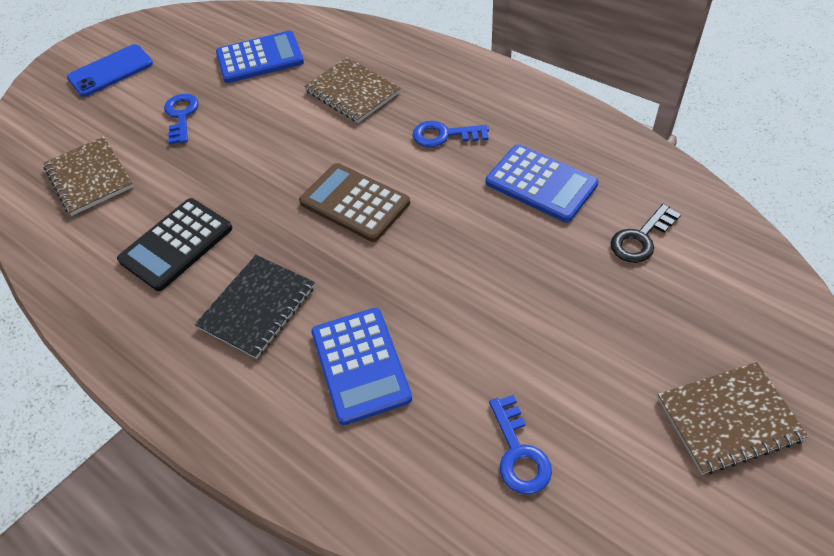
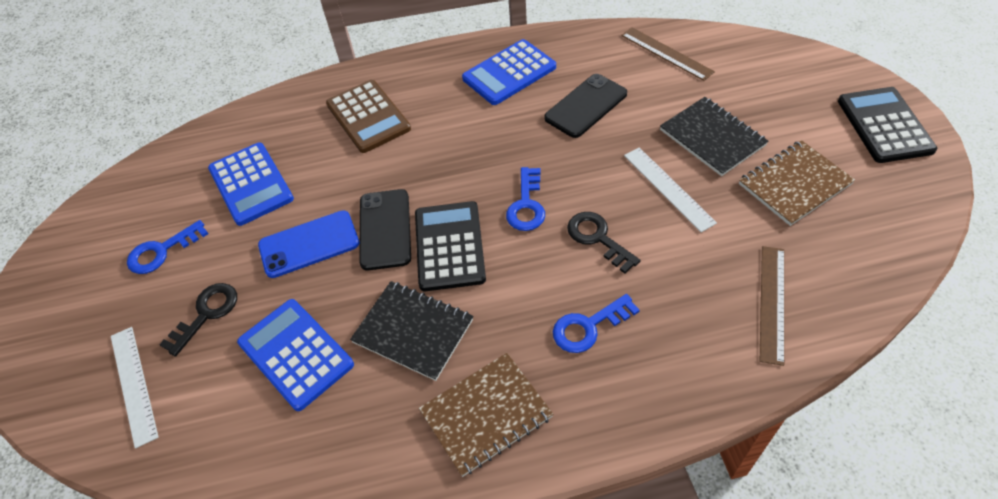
black calculator: 1 -> 2
black key: 1 -> 2
black notebook: 1 -> 2
black phone: 0 -> 2
brown notebook: 3 -> 2
brown ruler: 0 -> 2
white ruler: 0 -> 2

